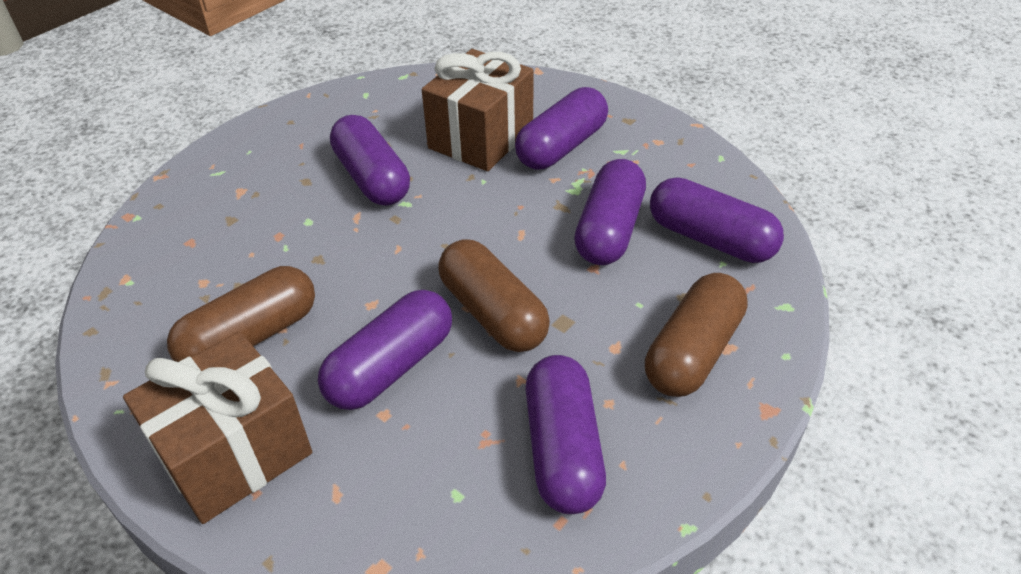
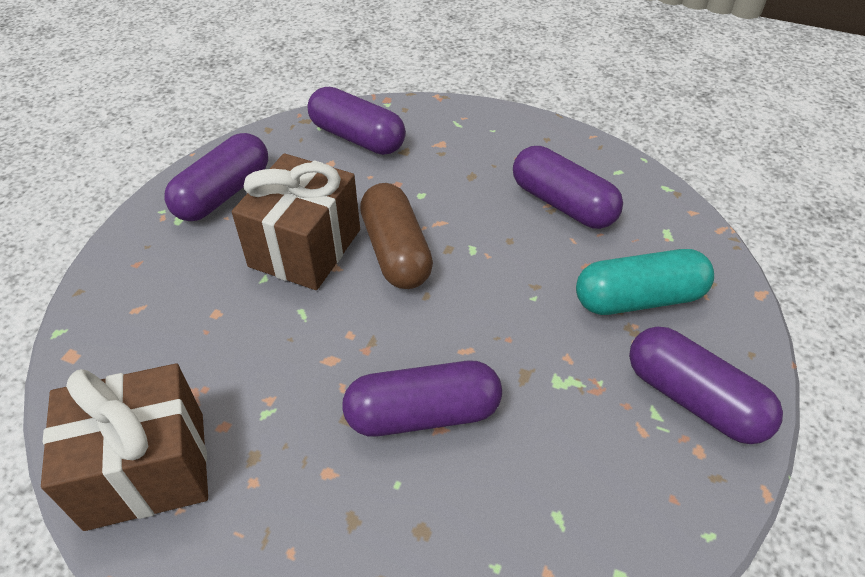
brown capsule: 3 -> 1
purple capsule: 6 -> 5
turquoise capsule: 0 -> 1

